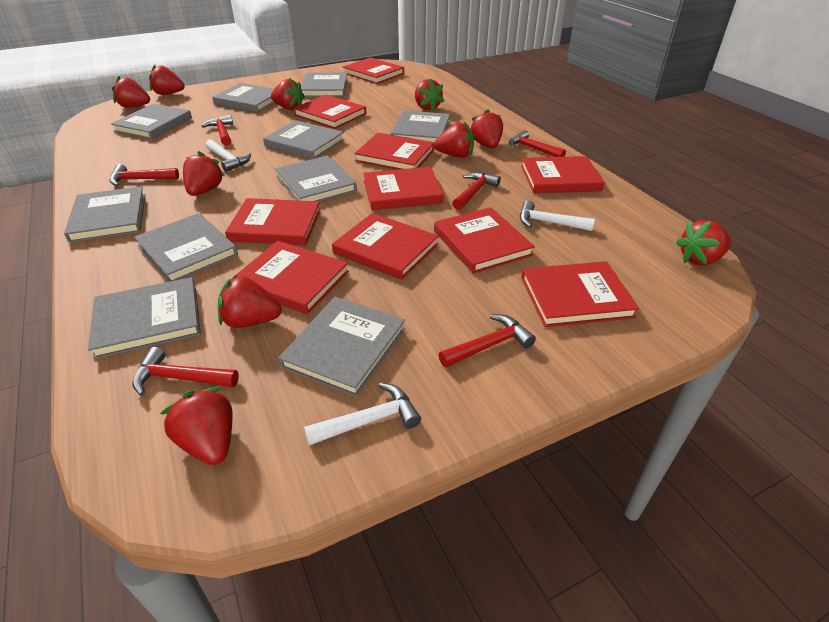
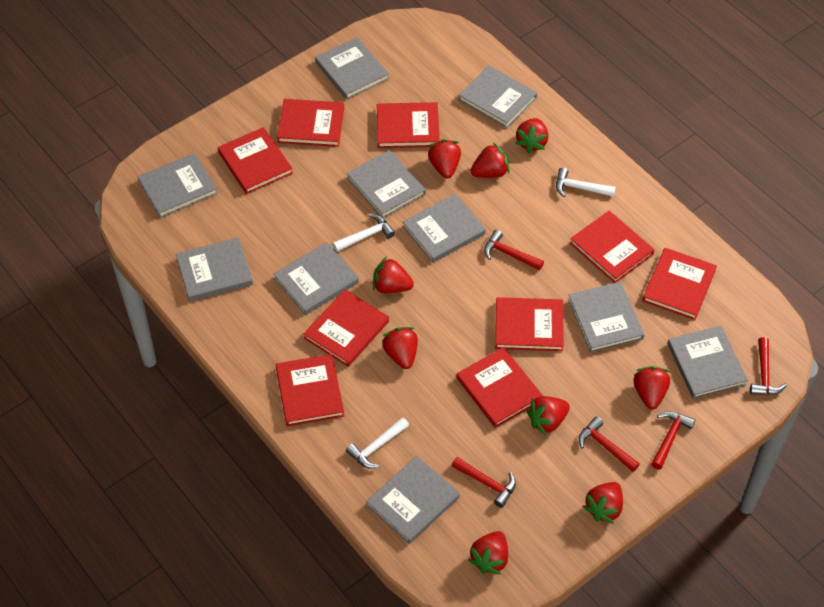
red book: 10 -> 9
red hammer: 6 -> 5
red strawberry: 10 -> 9

